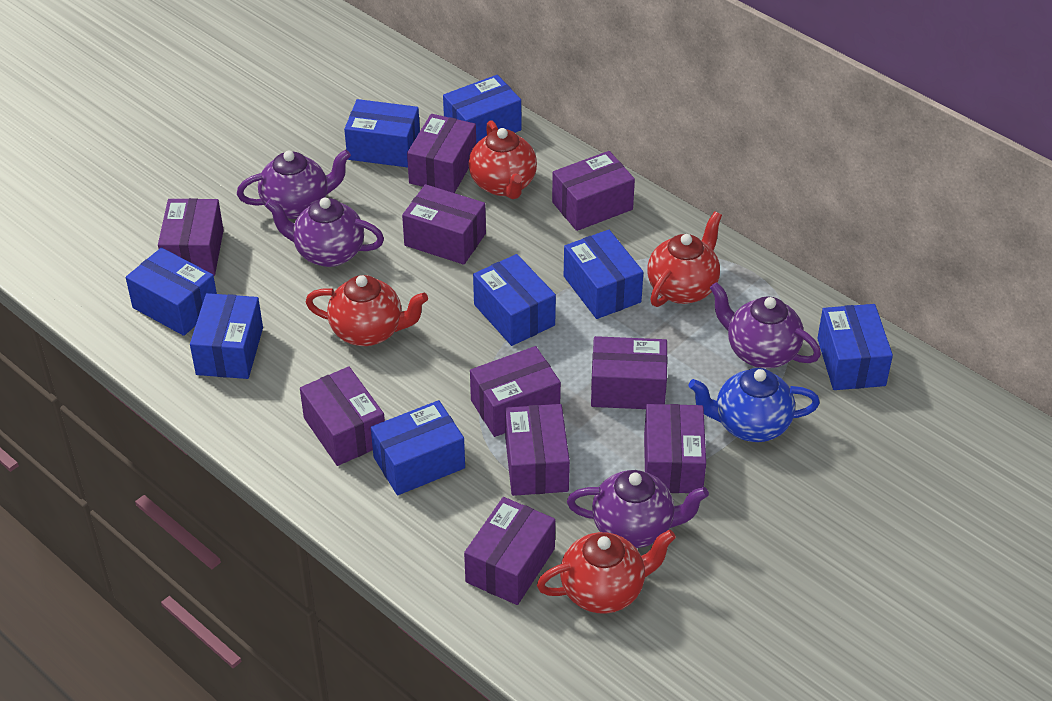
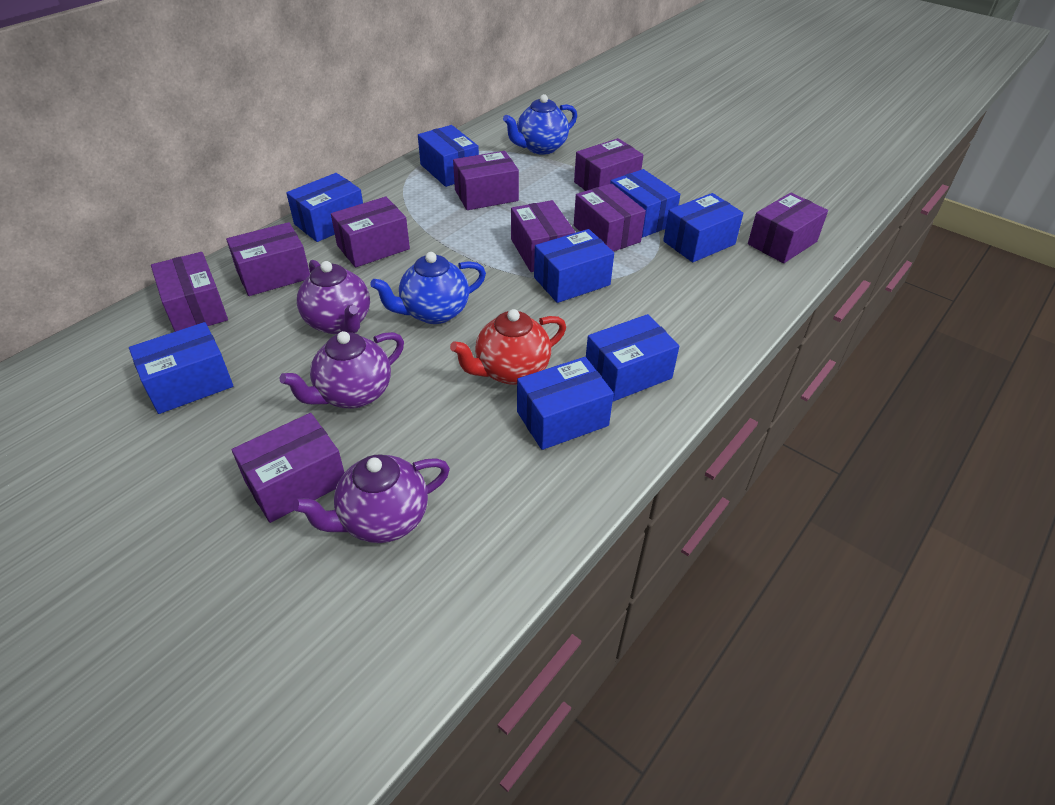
blue teapot: 1 -> 2
purple box: 10 -> 9
purple teapot: 4 -> 3
red teapot: 4 -> 1

